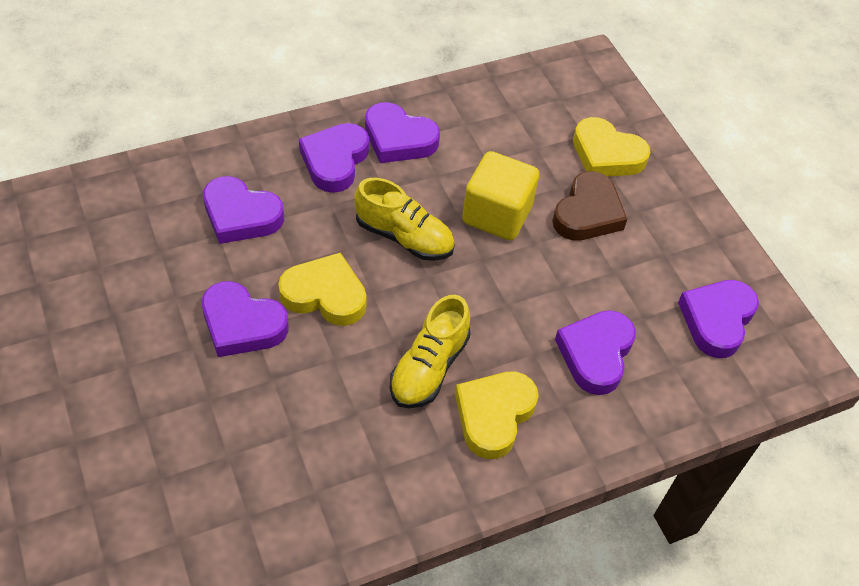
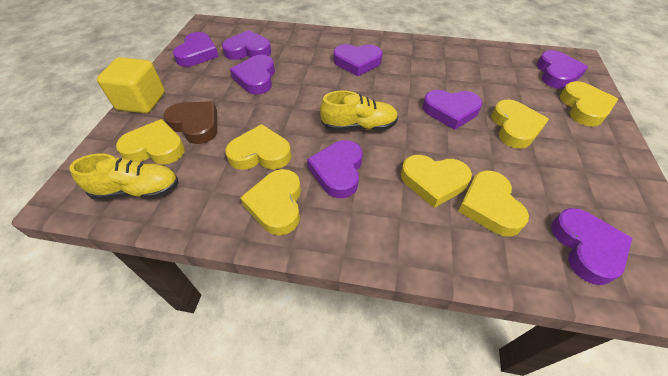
purple heart: 6 -> 8
yellow heart: 3 -> 7

